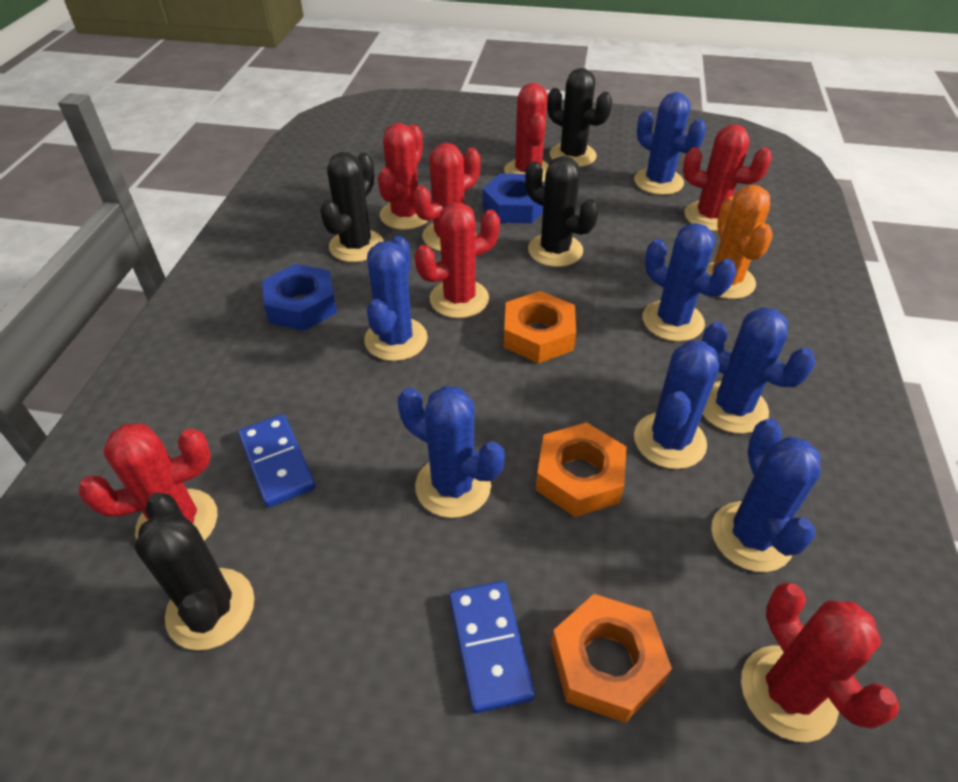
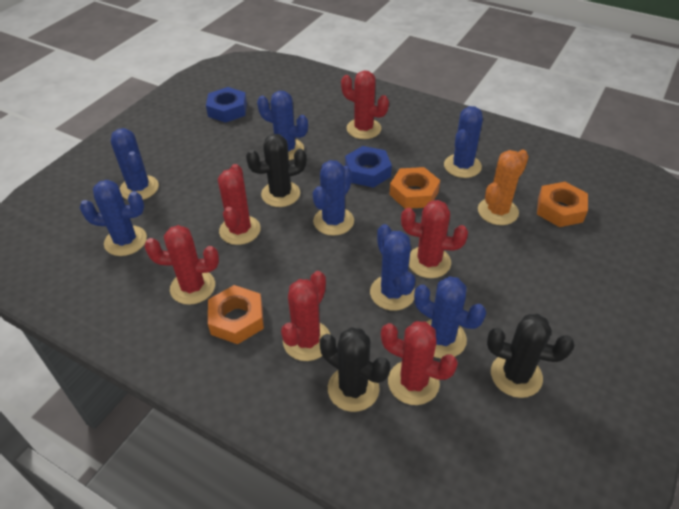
black cactus: 4 -> 3
blue domino: 2 -> 0
red cactus: 7 -> 6

